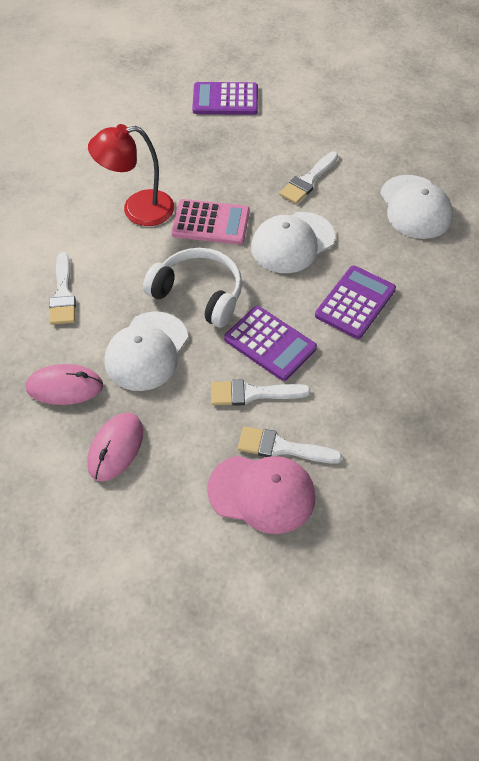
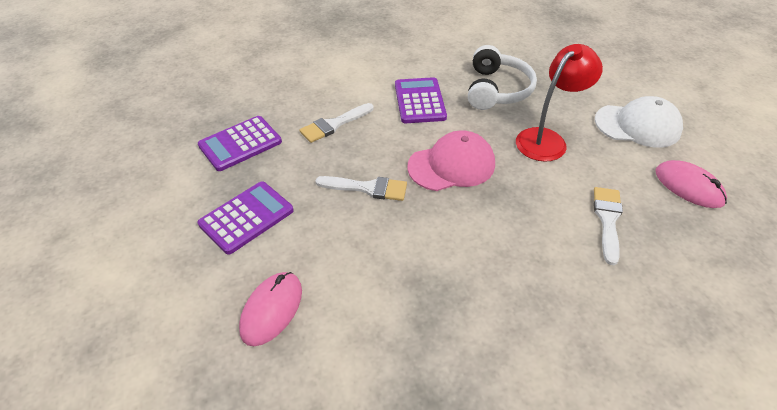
pink calculator: 1 -> 0
white brush: 4 -> 3
white cap: 3 -> 1

